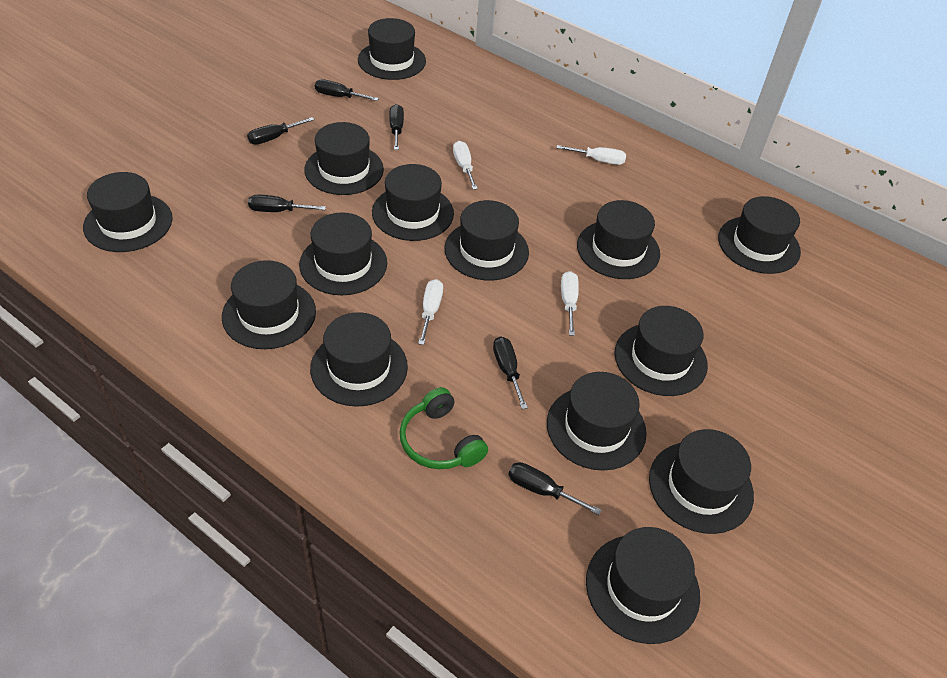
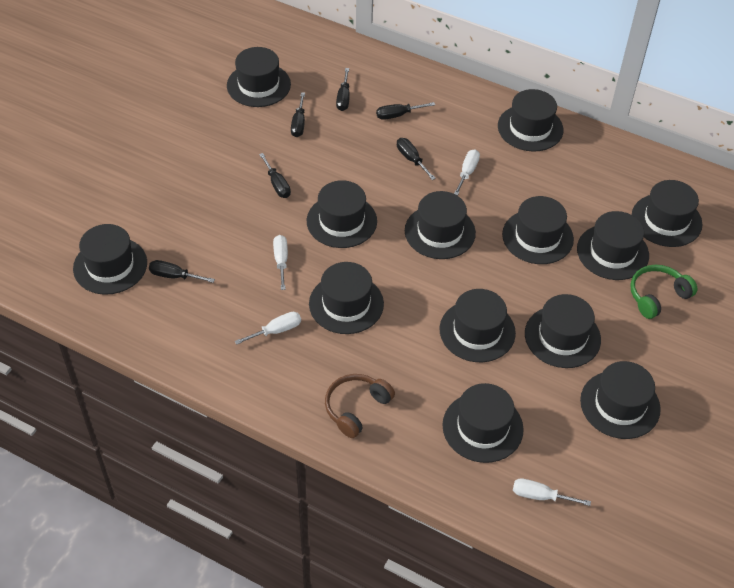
black hat: 14 -> 13
brown headphones: 0 -> 1

